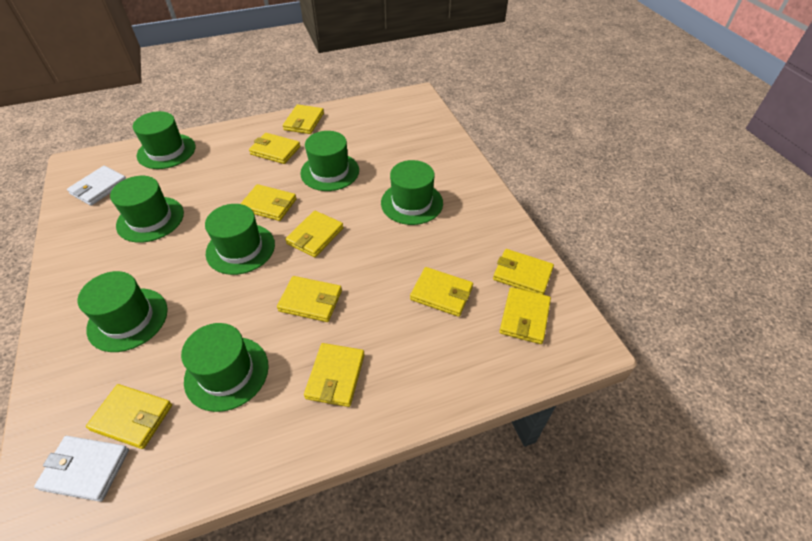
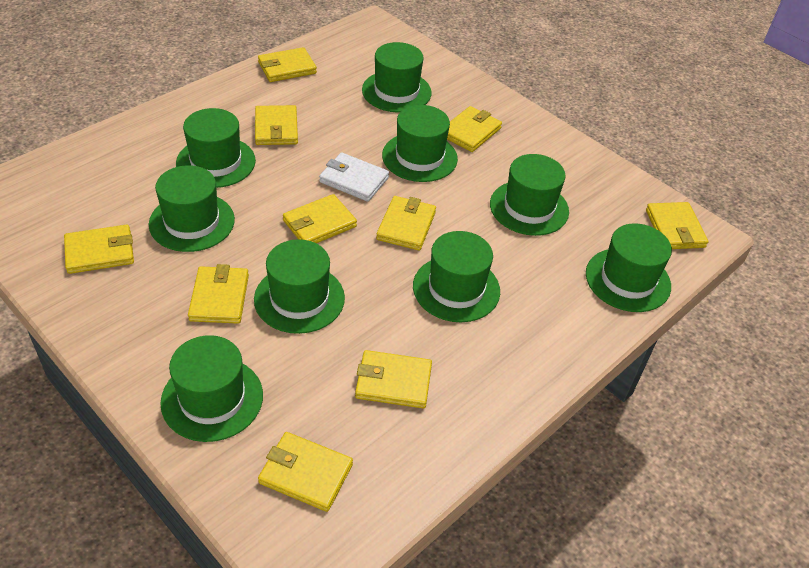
green hat: 7 -> 9
white wallet: 2 -> 1

